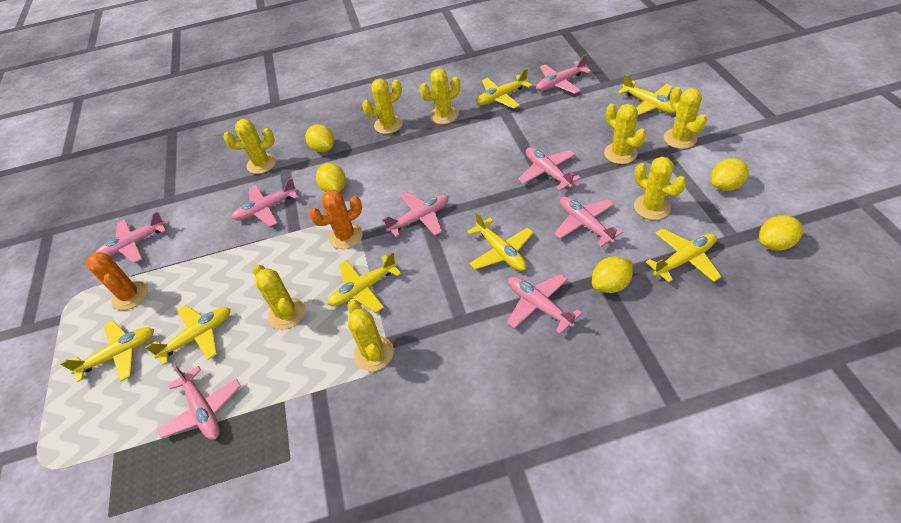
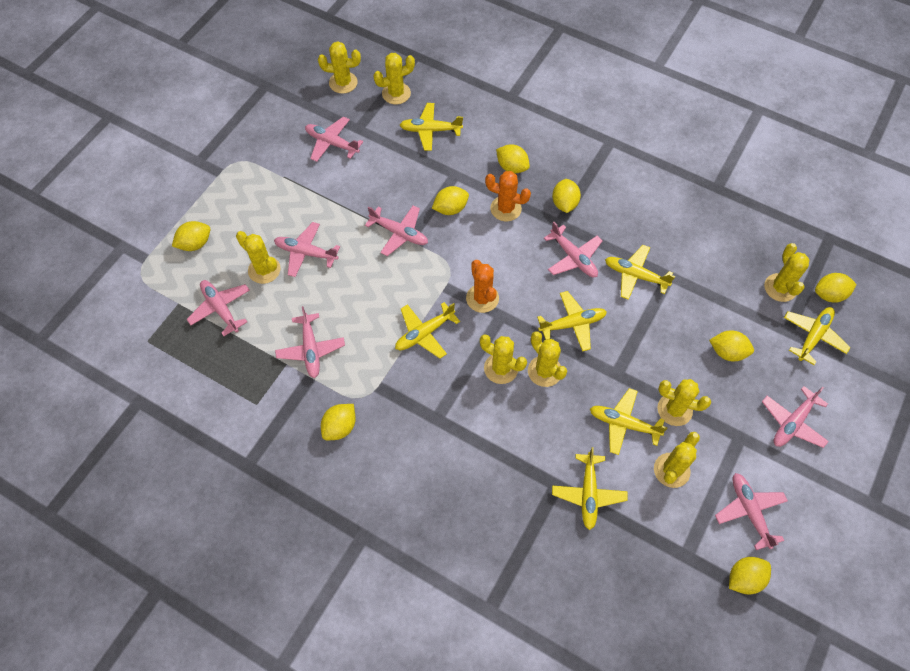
yellow lemon: 5 -> 8

